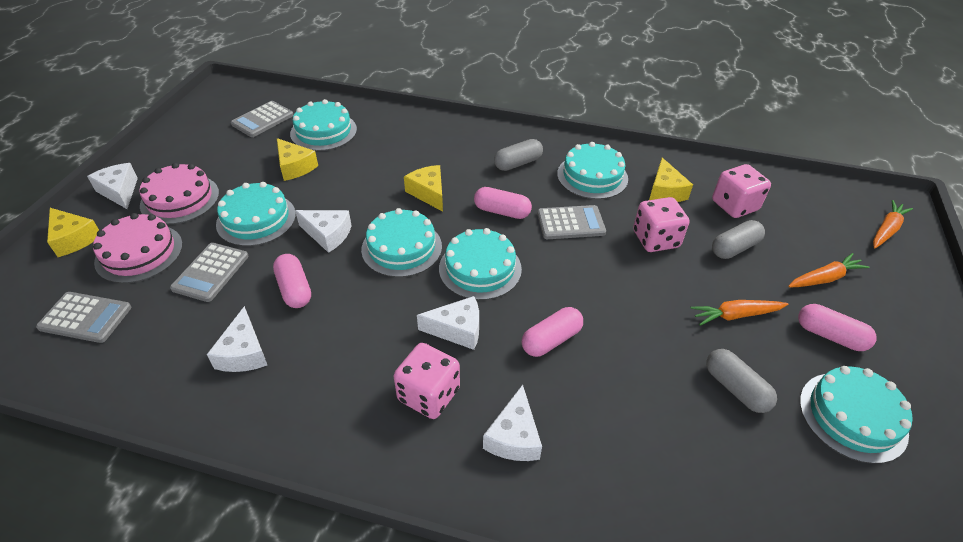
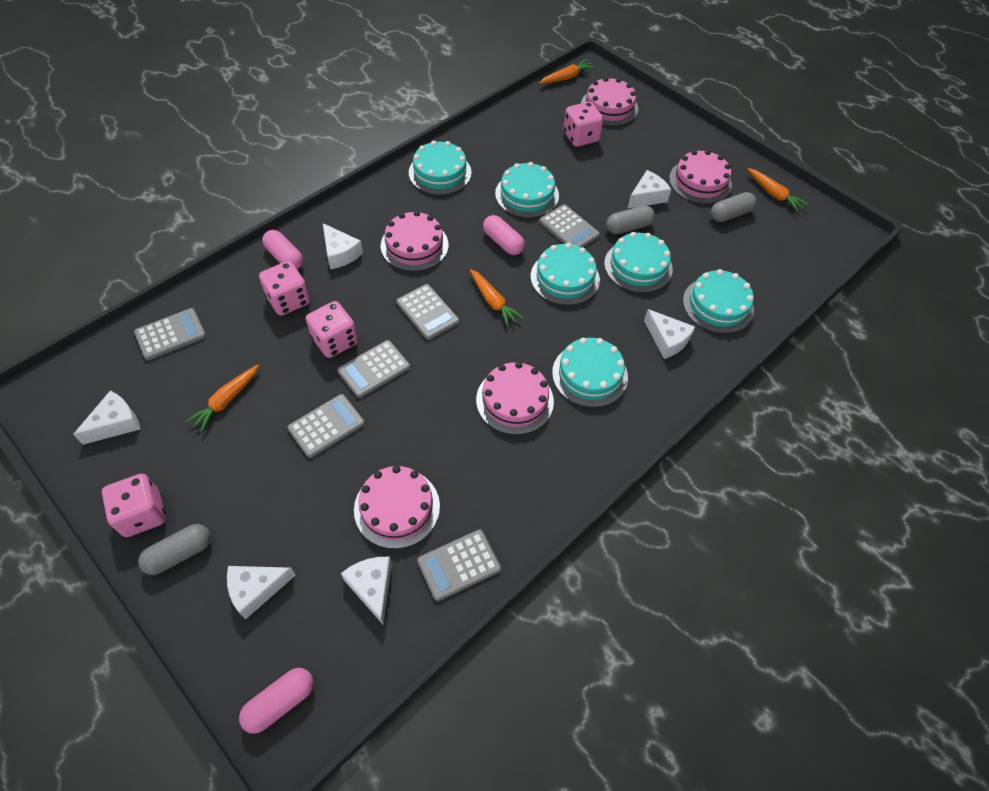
grey calculator: 4 -> 6
orange carrot: 3 -> 4
pink cake: 2 -> 5
pink capsule: 4 -> 3
pink dice: 3 -> 4
white cheese: 5 -> 6
yellow cheese: 4 -> 0

